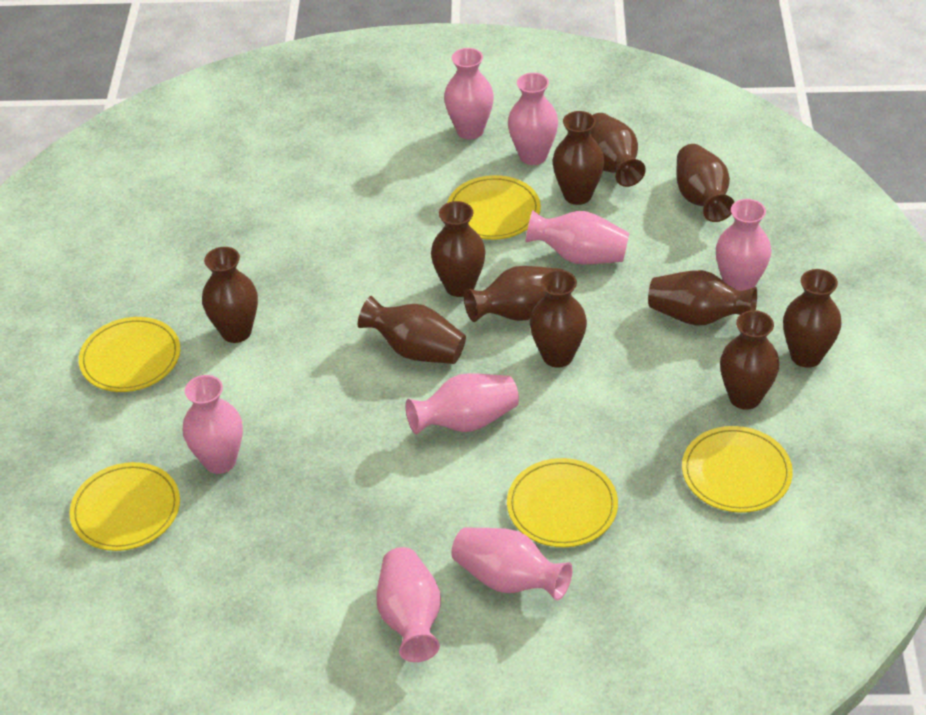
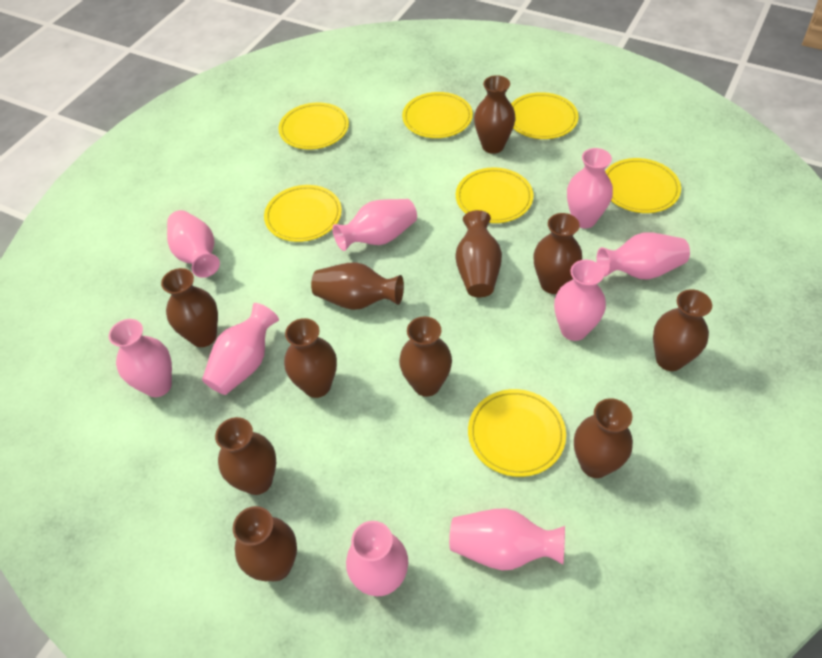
pink vase: 8 -> 9
yellow plate: 5 -> 7

